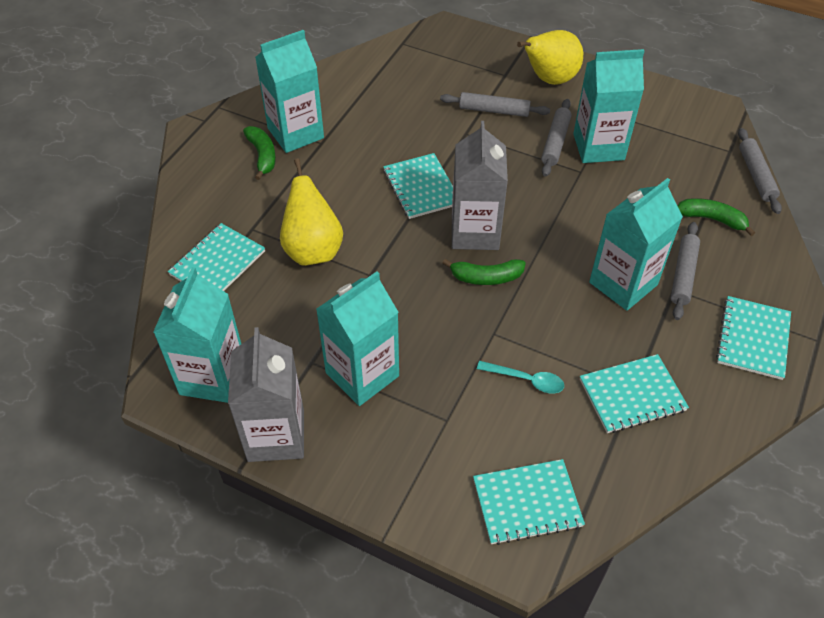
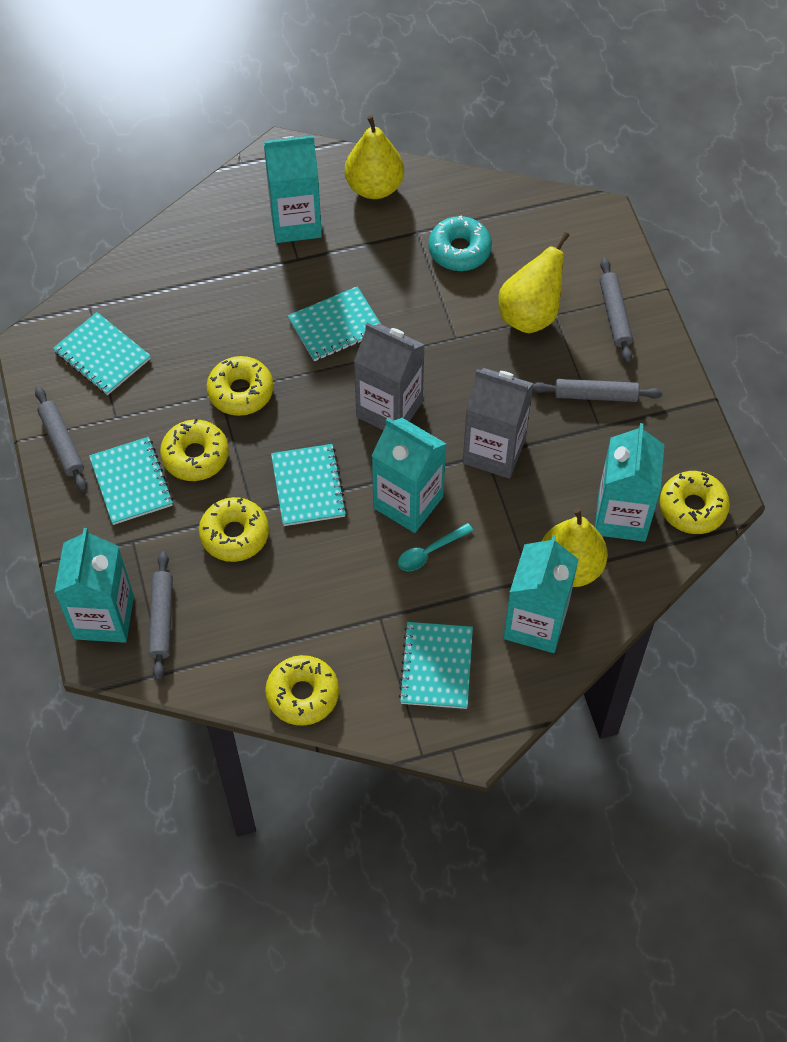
green banana: 3 -> 0
turquoise donut: 0 -> 1
yellow donut: 0 -> 5
yellow pear: 2 -> 3

